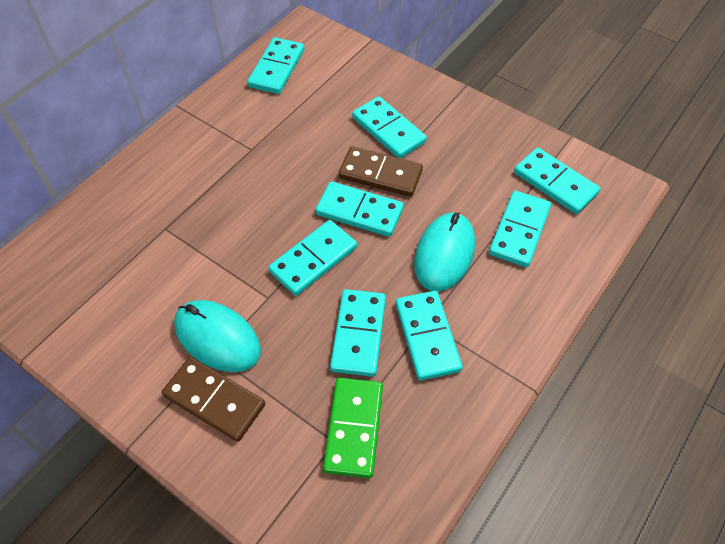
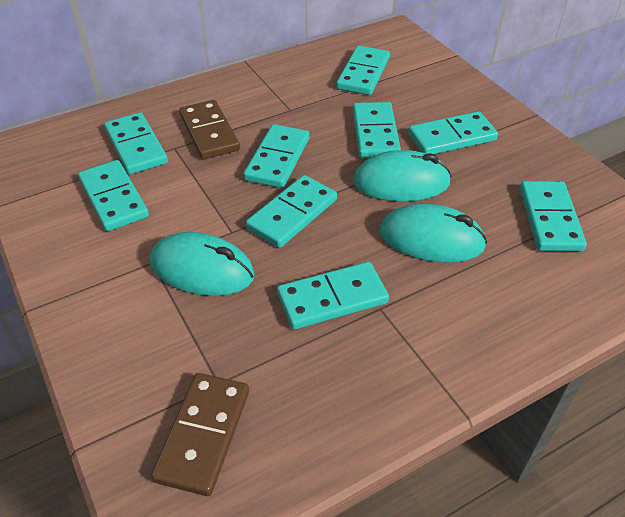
green domino: 1 -> 0
turquoise domino: 8 -> 9
turquoise mouse: 2 -> 3

